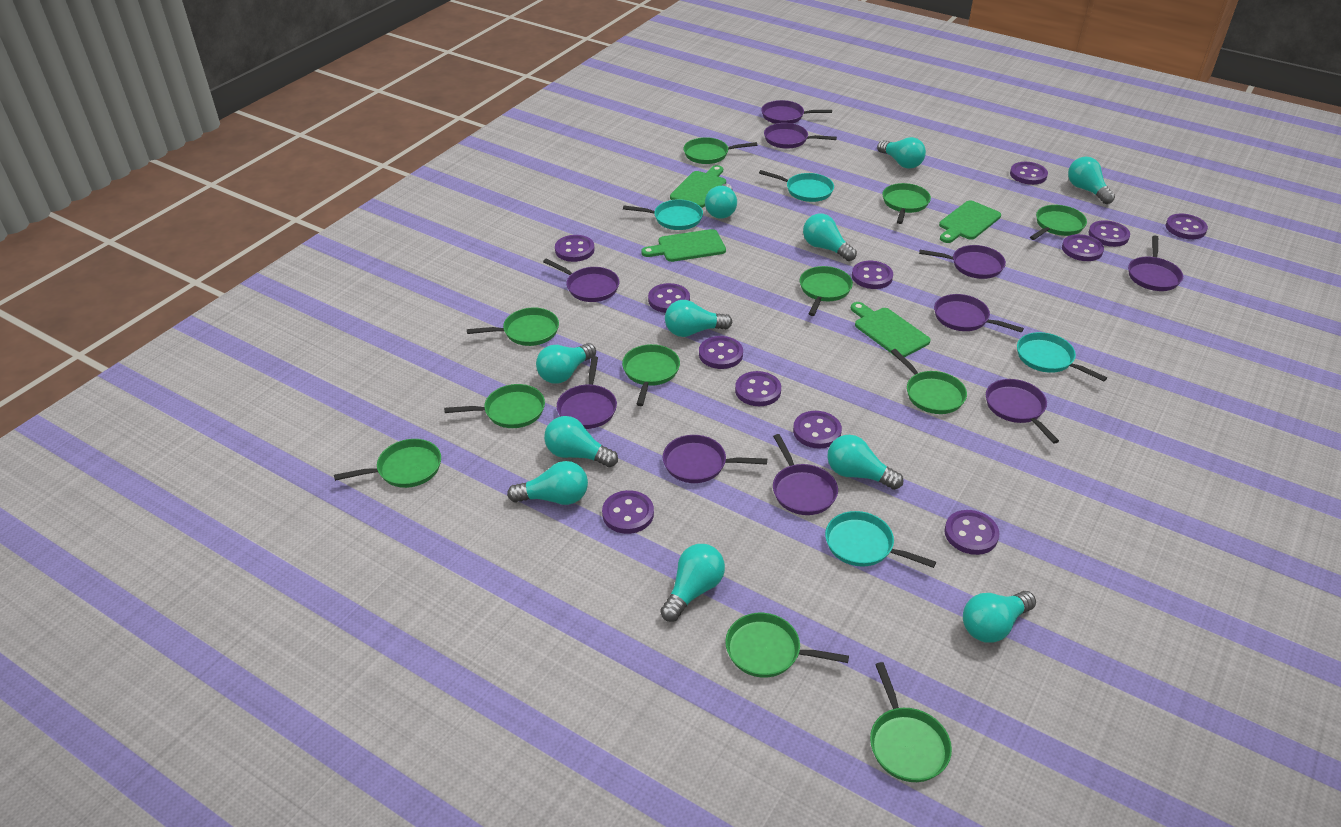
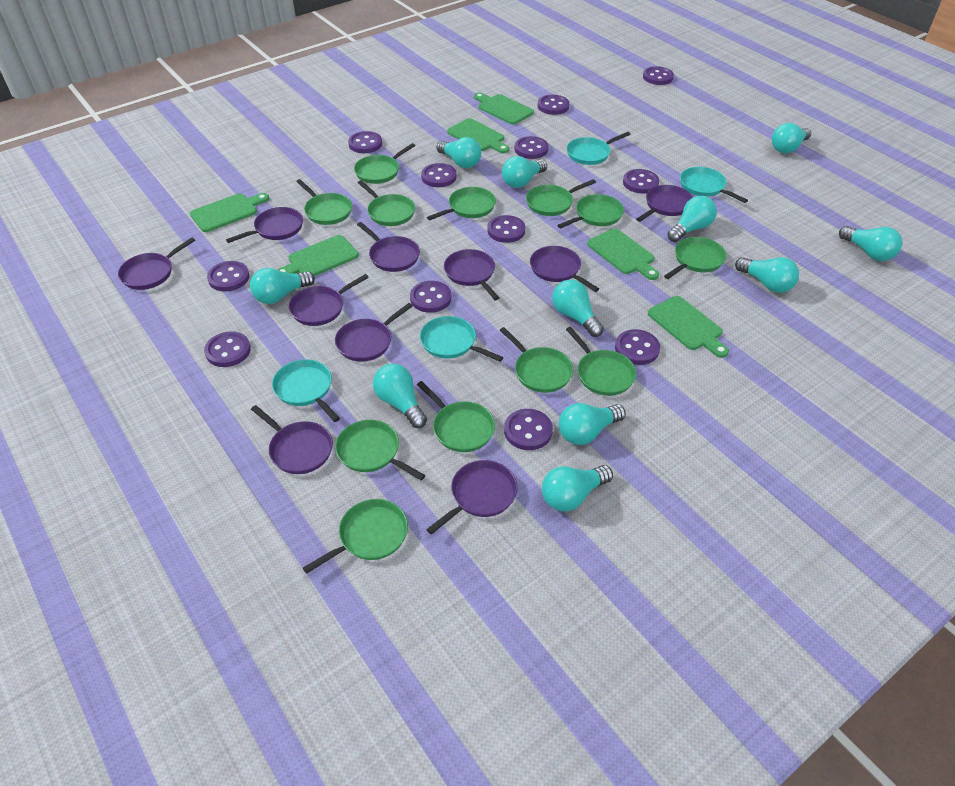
green cutting board: 4 -> 6
green pan: 11 -> 12

